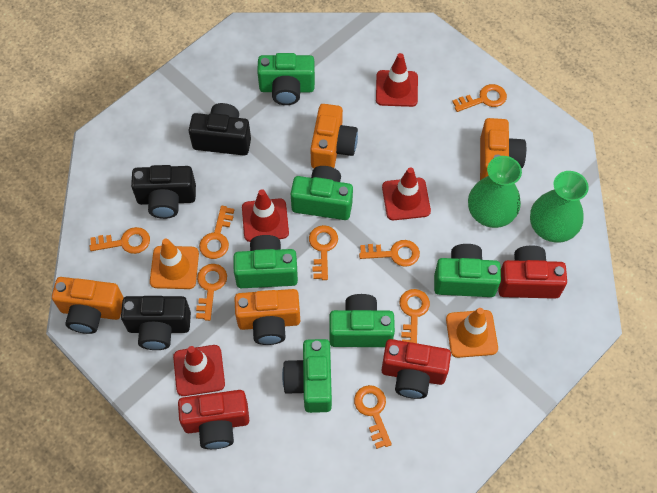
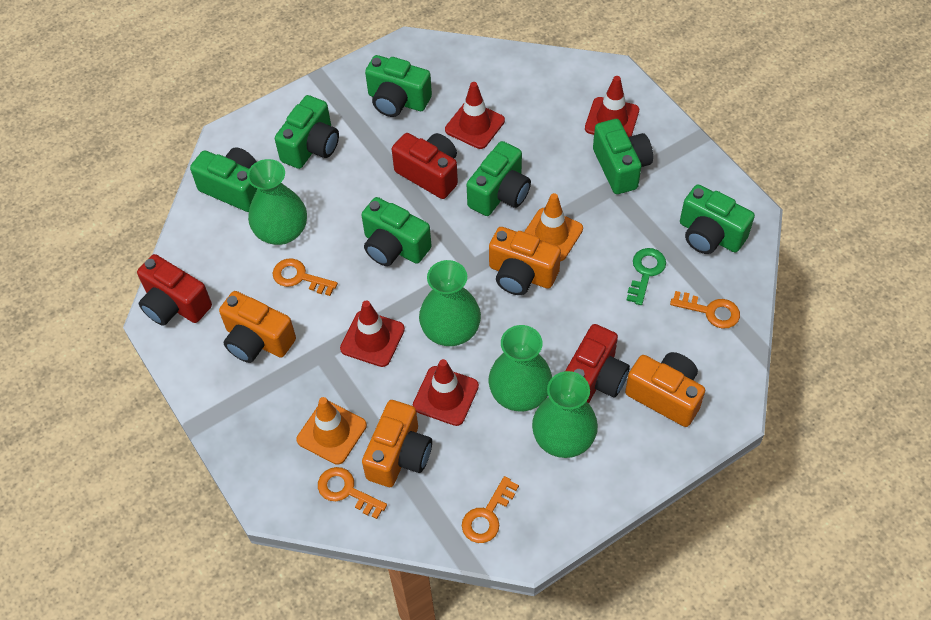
black camera: 3 -> 0
green camera: 6 -> 7
green key: 0 -> 1
green vase: 2 -> 4
orange key: 8 -> 4

